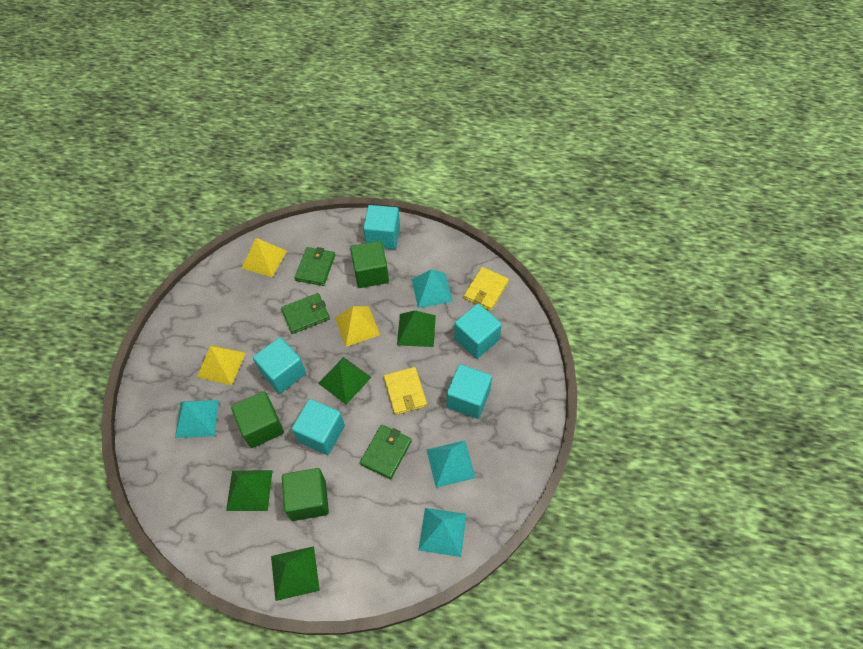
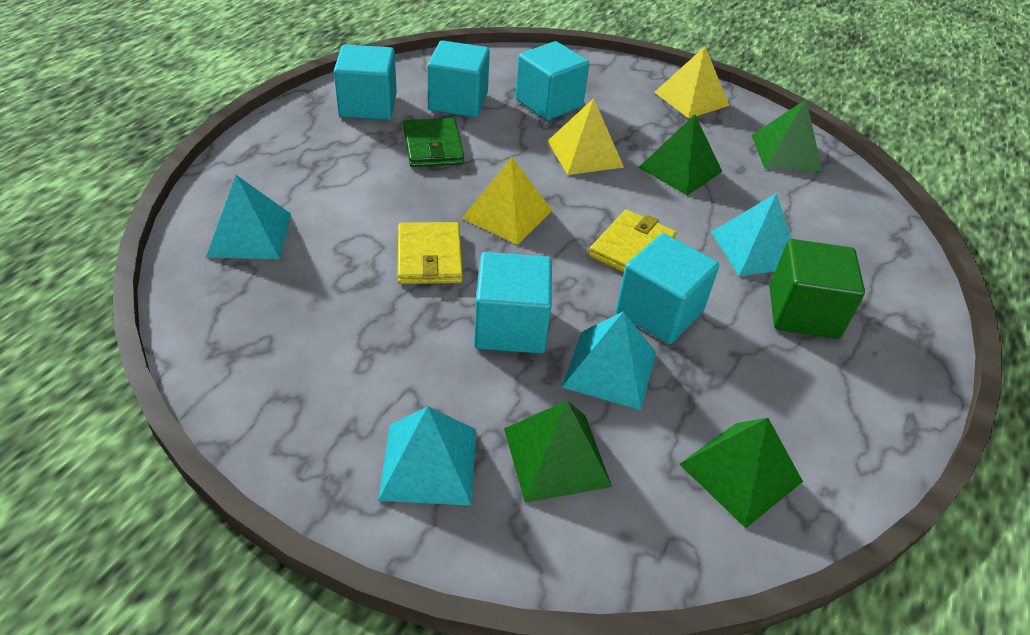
green cube: 3 -> 1
green wallet: 3 -> 1

